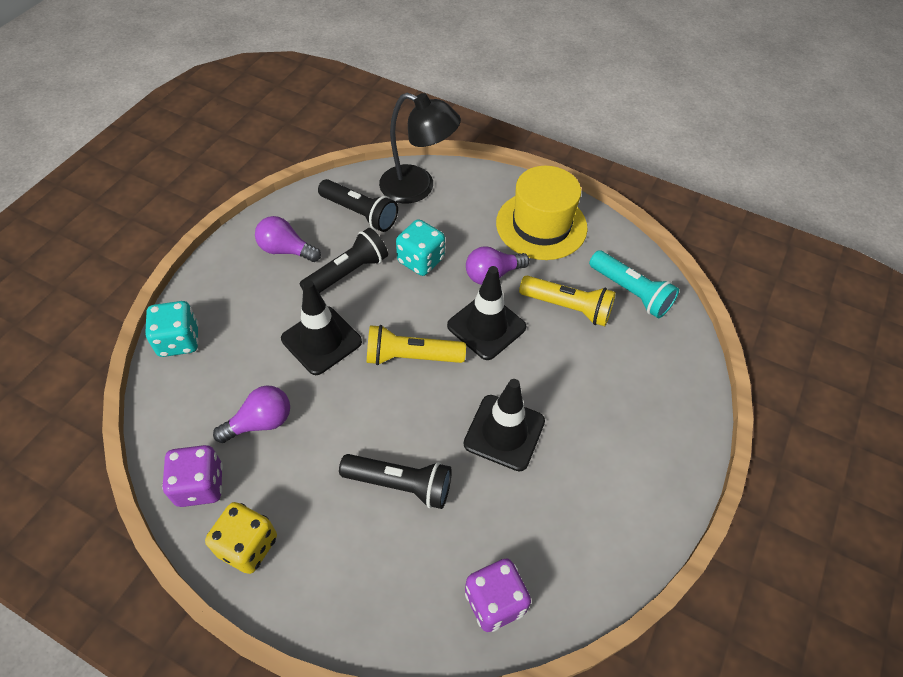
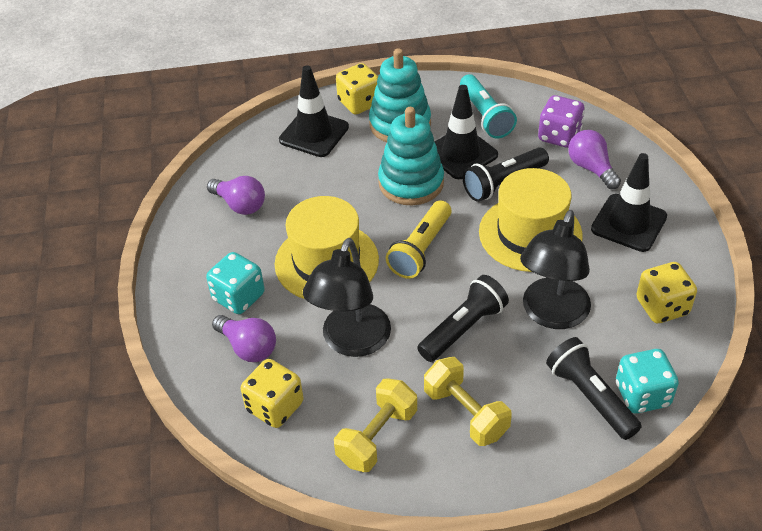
black lamp: 1 -> 2
purple dice: 2 -> 1
turquoise stacking toy: 0 -> 2
yellow dice: 1 -> 3
yellow dumbbell: 0 -> 2
yellow flashlight: 2 -> 1
yellow hat: 1 -> 2

